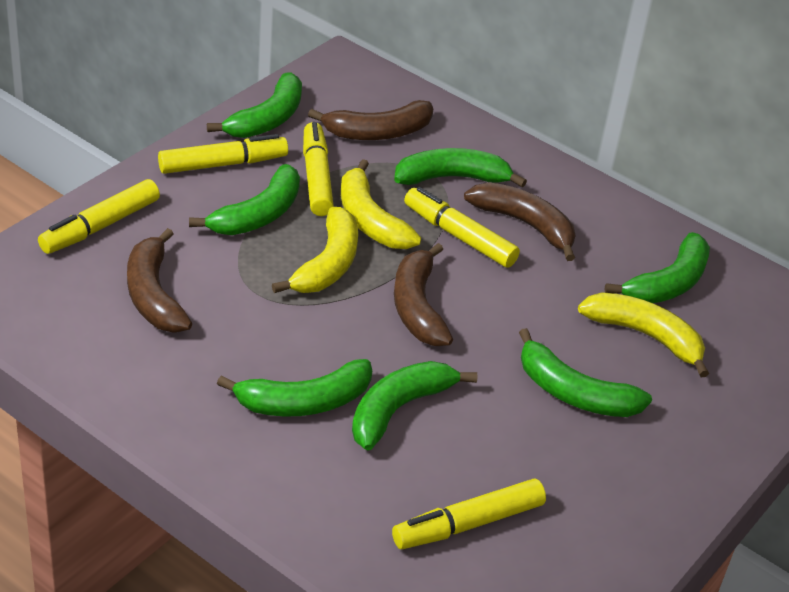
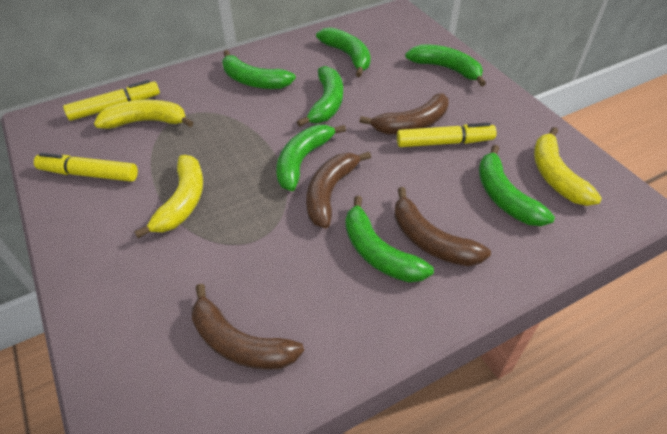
yellow marker: 5 -> 3

